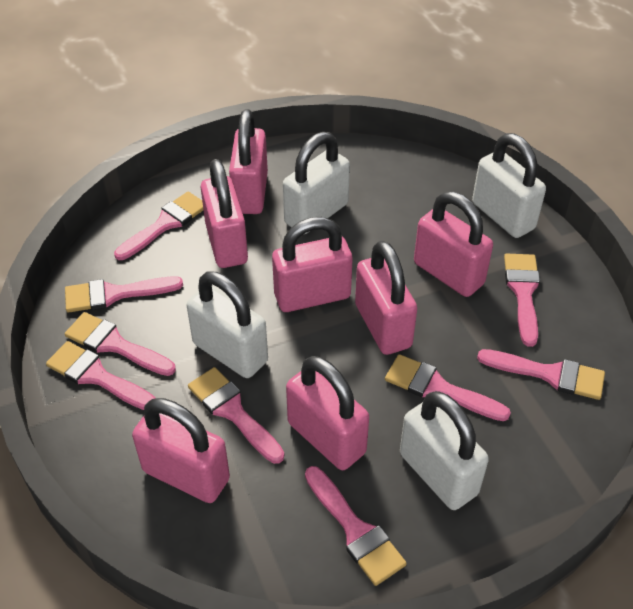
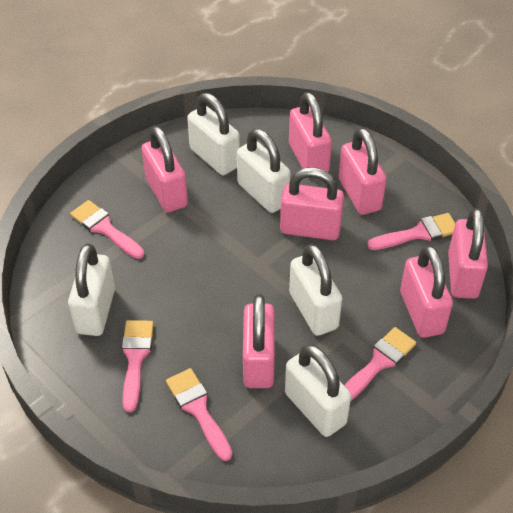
pink brush: 9 -> 5
white padlock: 4 -> 5

